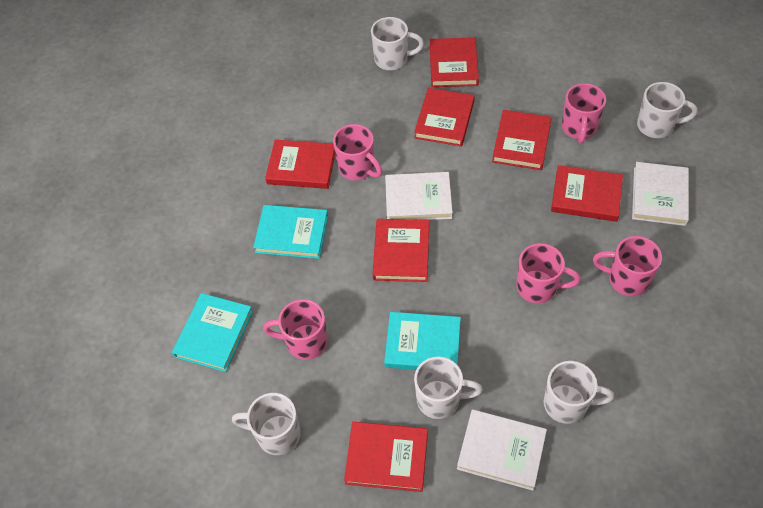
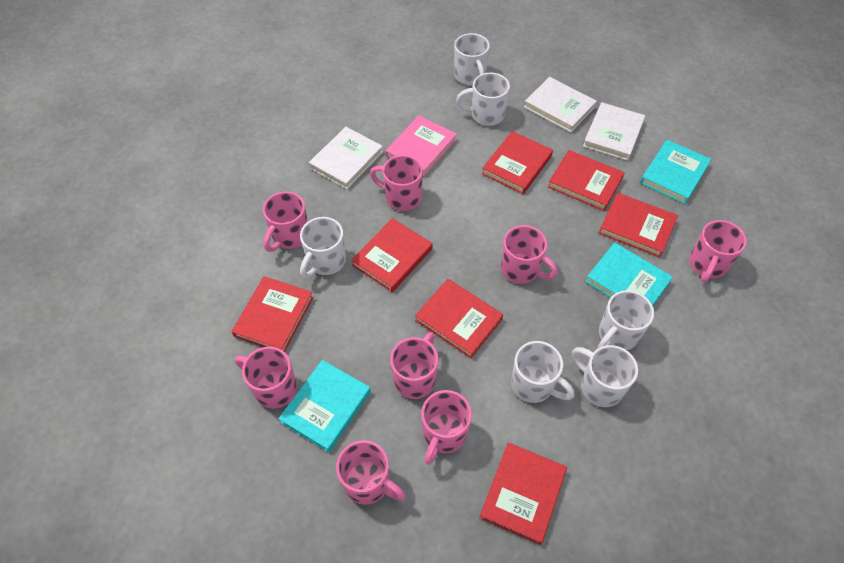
pink book: 0 -> 1
pink mug: 5 -> 8
white mug: 5 -> 6

